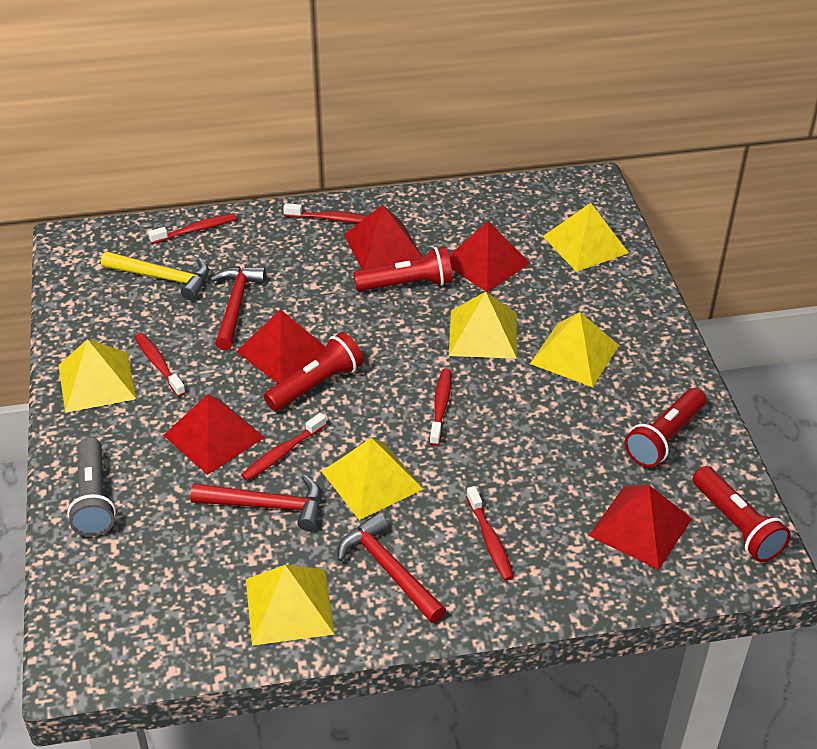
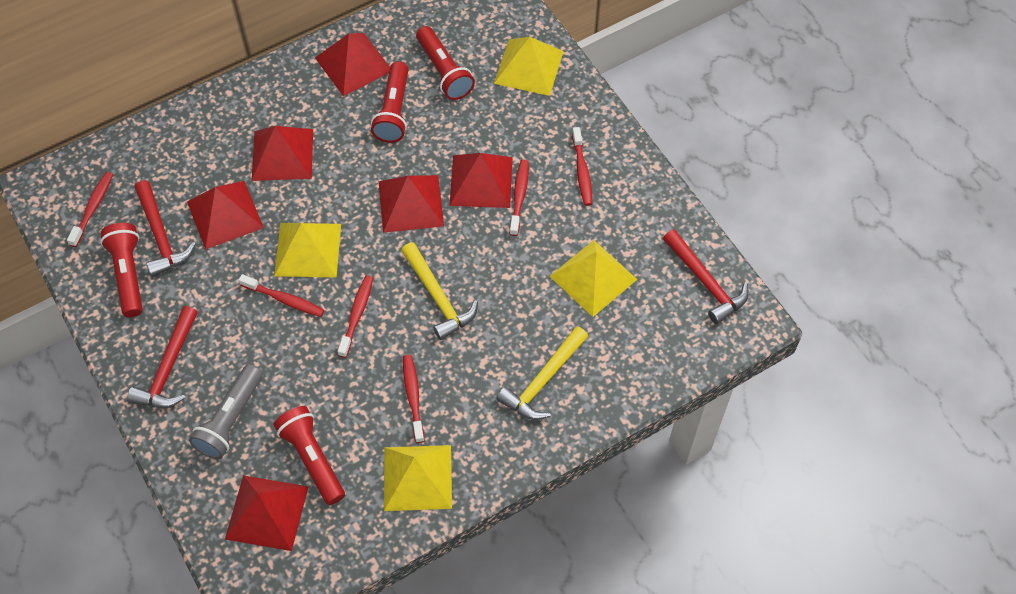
red pyramid: 5 -> 6
yellow hammer: 1 -> 2
yellow pyramid: 6 -> 4

